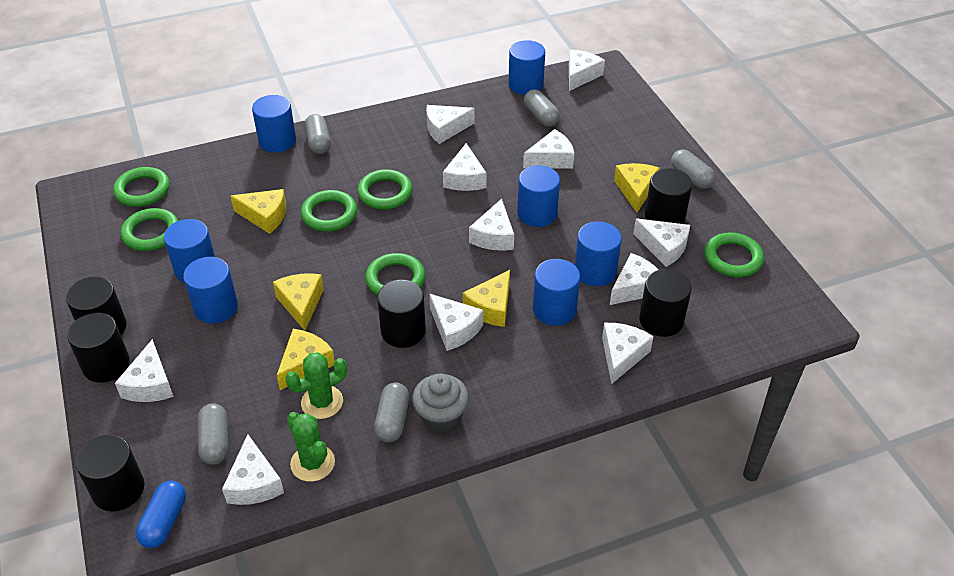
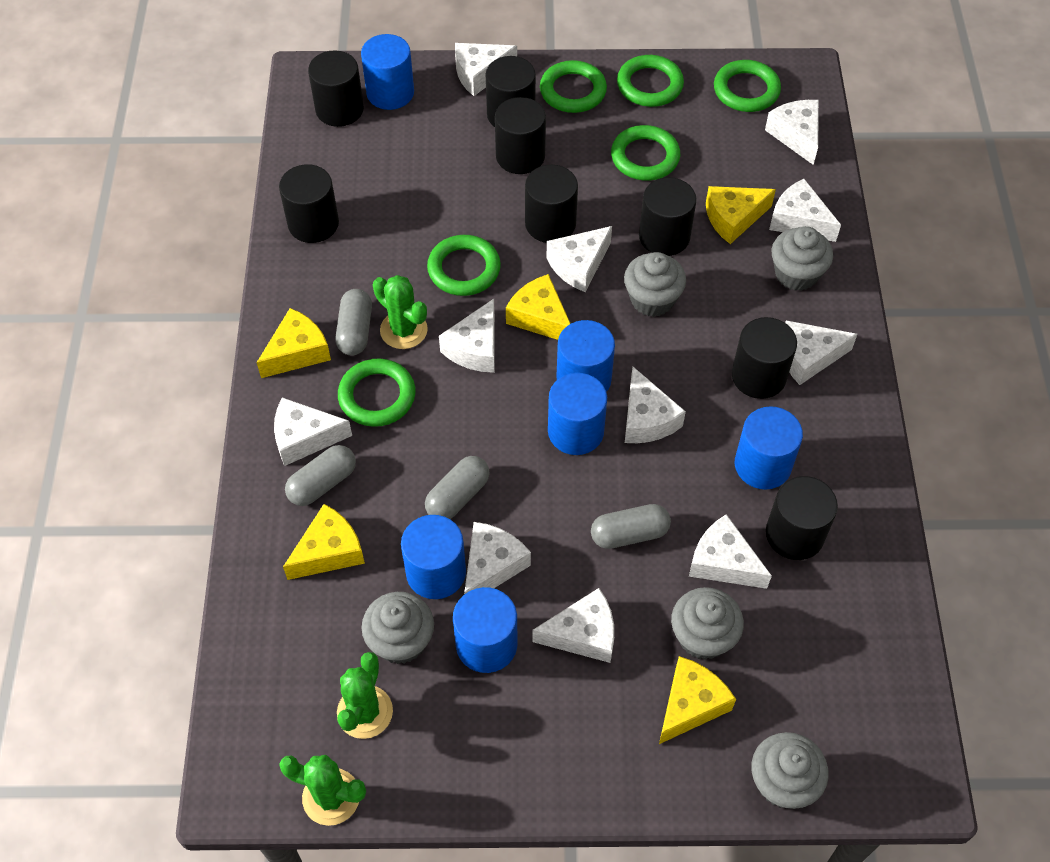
black cylinder: 6 -> 8
blue capsule: 1 -> 0
blue cylinder: 7 -> 6
green cactus: 2 -> 3
grey capsule: 5 -> 4
grey cupcake: 1 -> 5

